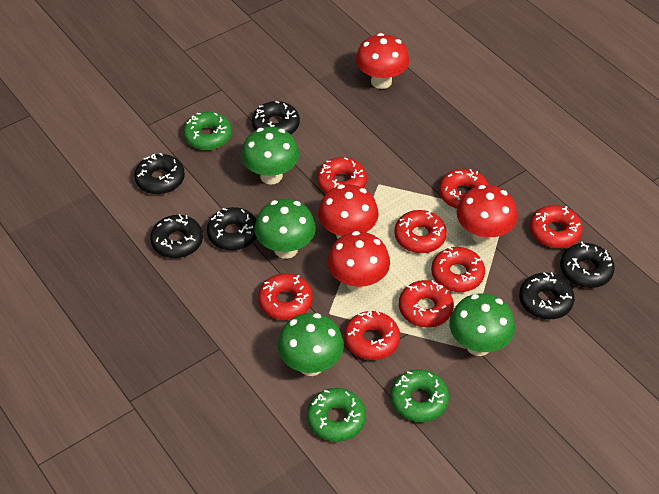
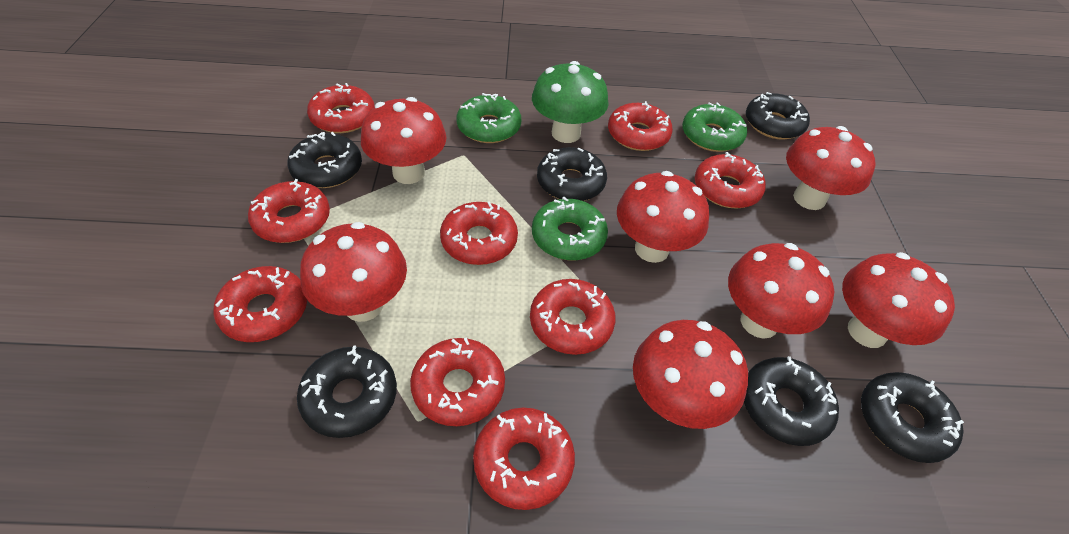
green mushroom: 4 -> 1
red donut: 8 -> 9
red mushroom: 4 -> 7

